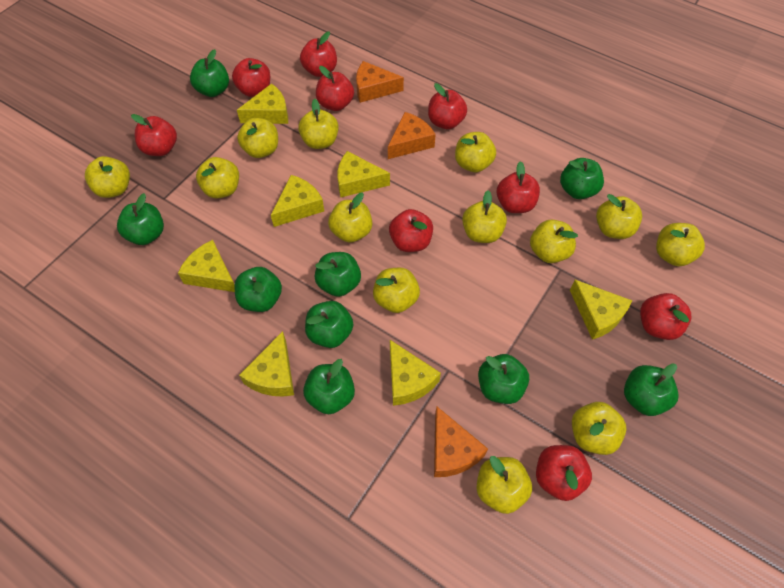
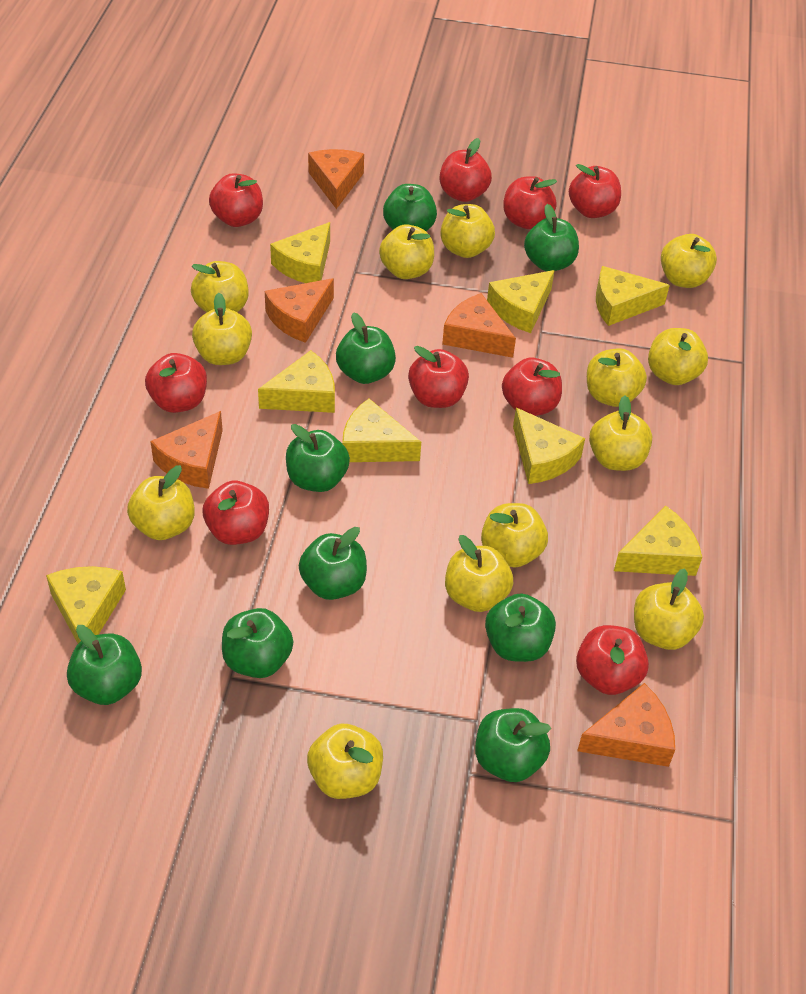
orange cheese: 3 -> 5
yellow cheese: 7 -> 8

